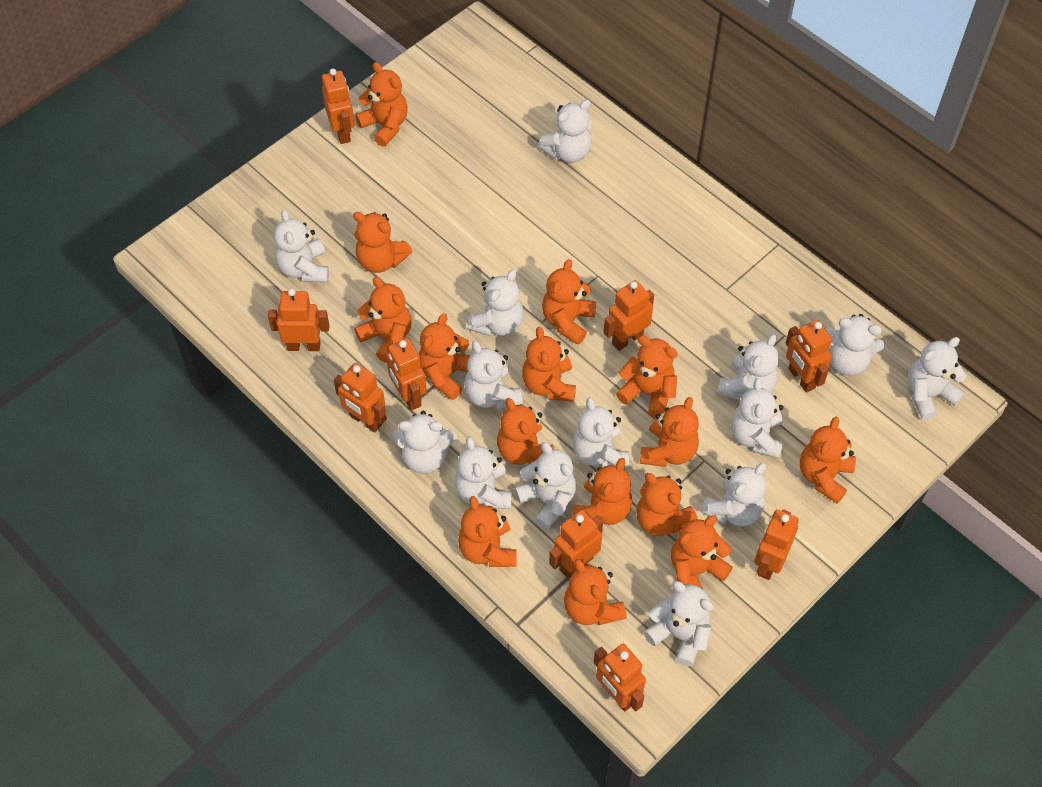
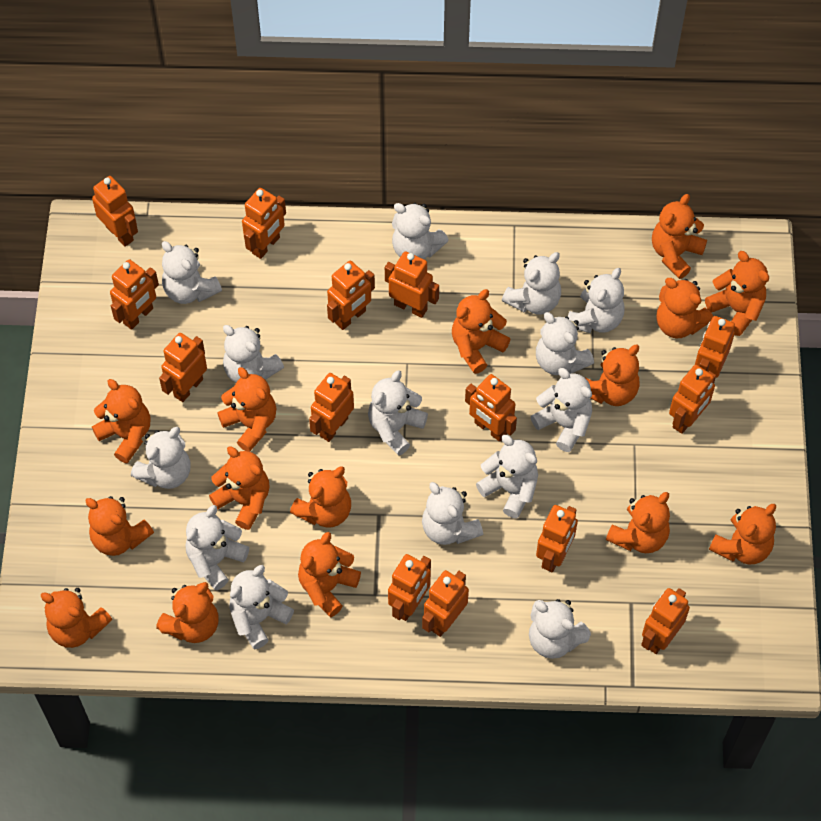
orange robot: 9 -> 14

